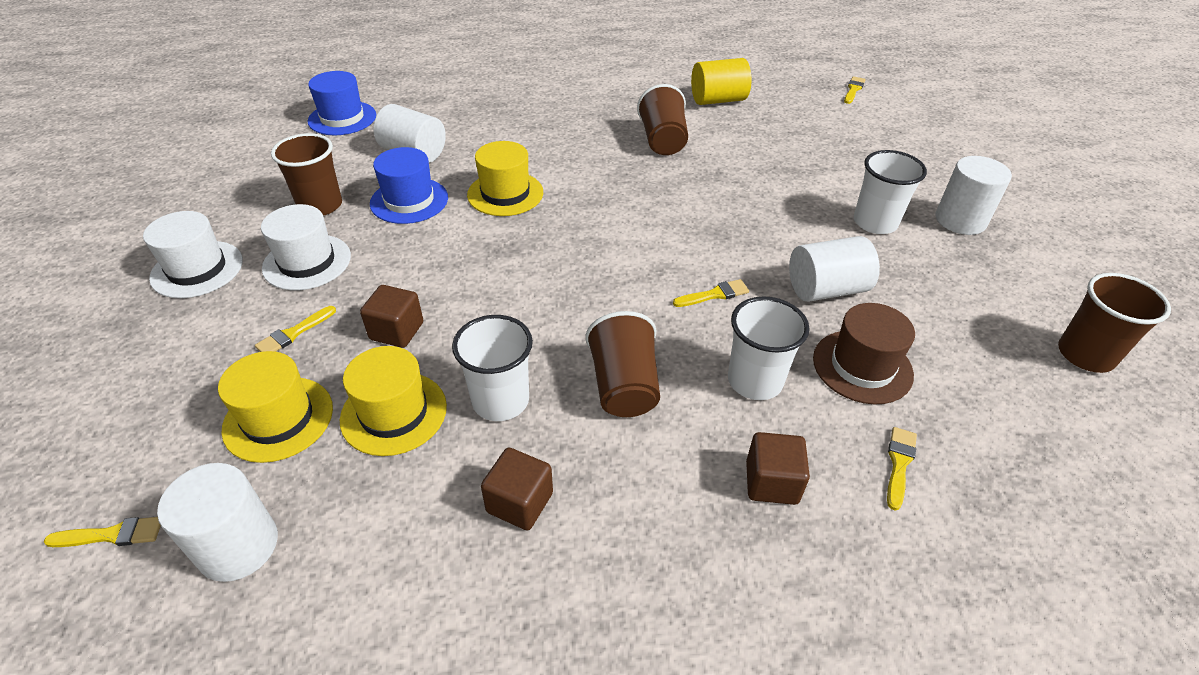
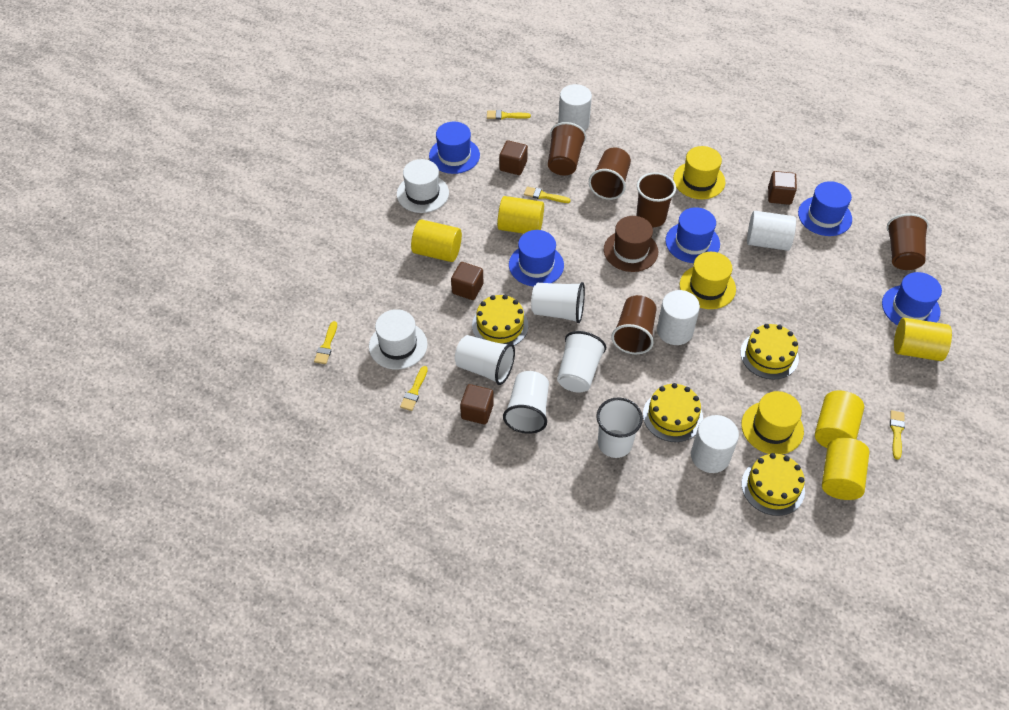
blue hat: 2 -> 5
brown cube: 3 -> 4
brown cup: 4 -> 5
white cup: 3 -> 5
yellow cake: 0 -> 4
yellow cylinder: 1 -> 5

